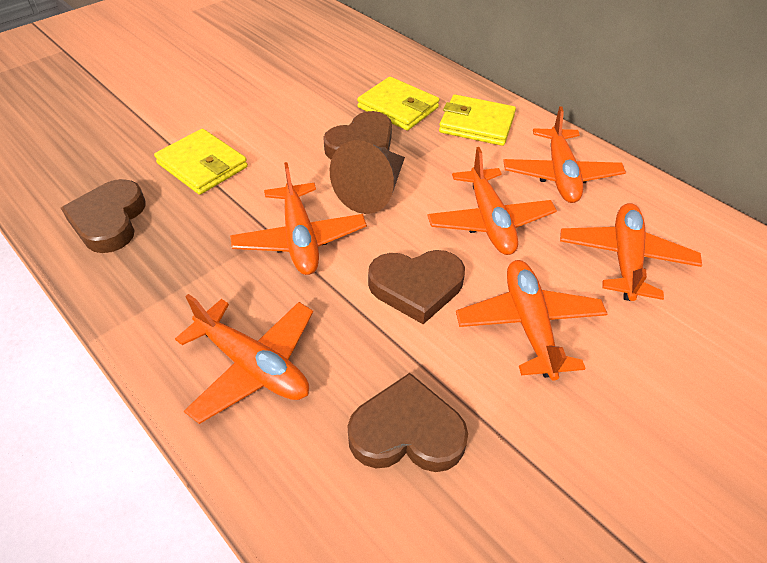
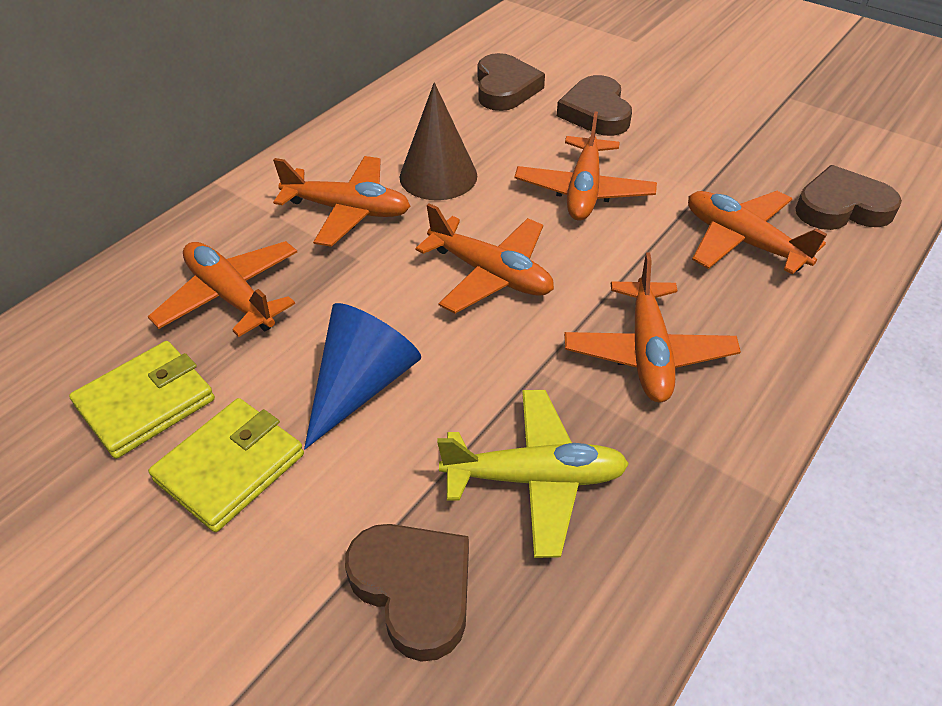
blue cone: 0 -> 1
yellow plane: 0 -> 1
yellow wallet: 3 -> 2

